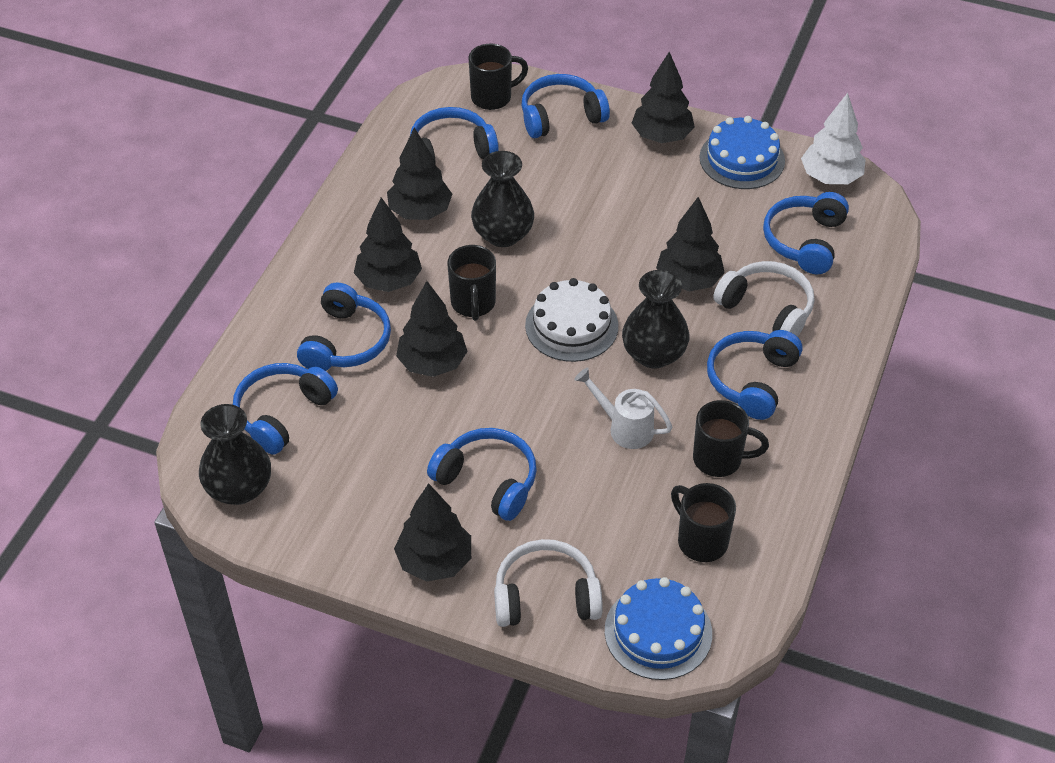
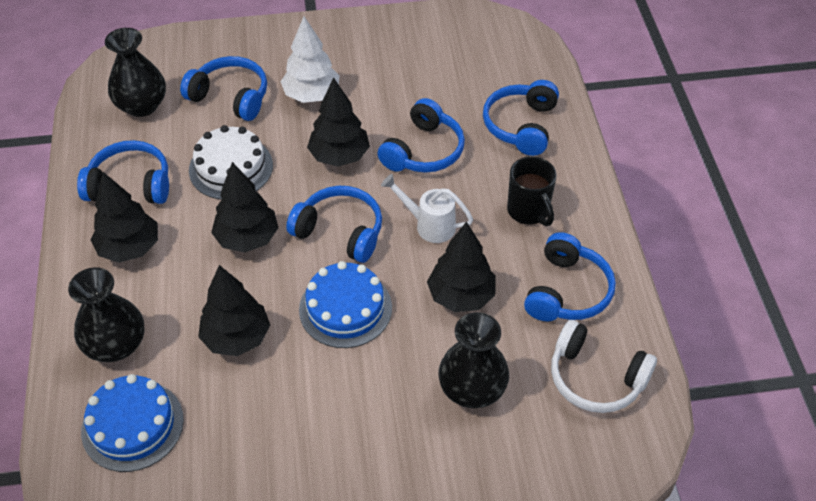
black mug: 4 -> 1
black tree: 6 -> 5
blue headphones: 7 -> 6
white headphones: 2 -> 1

